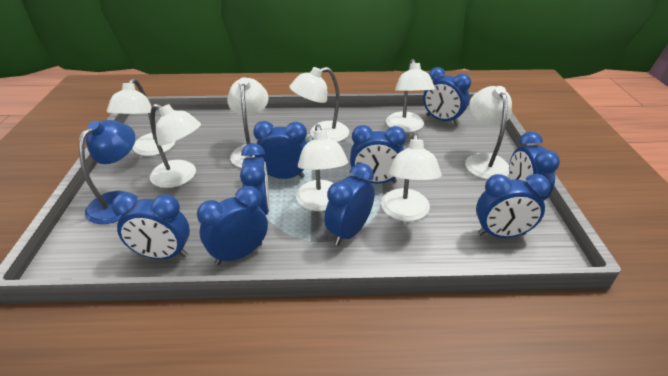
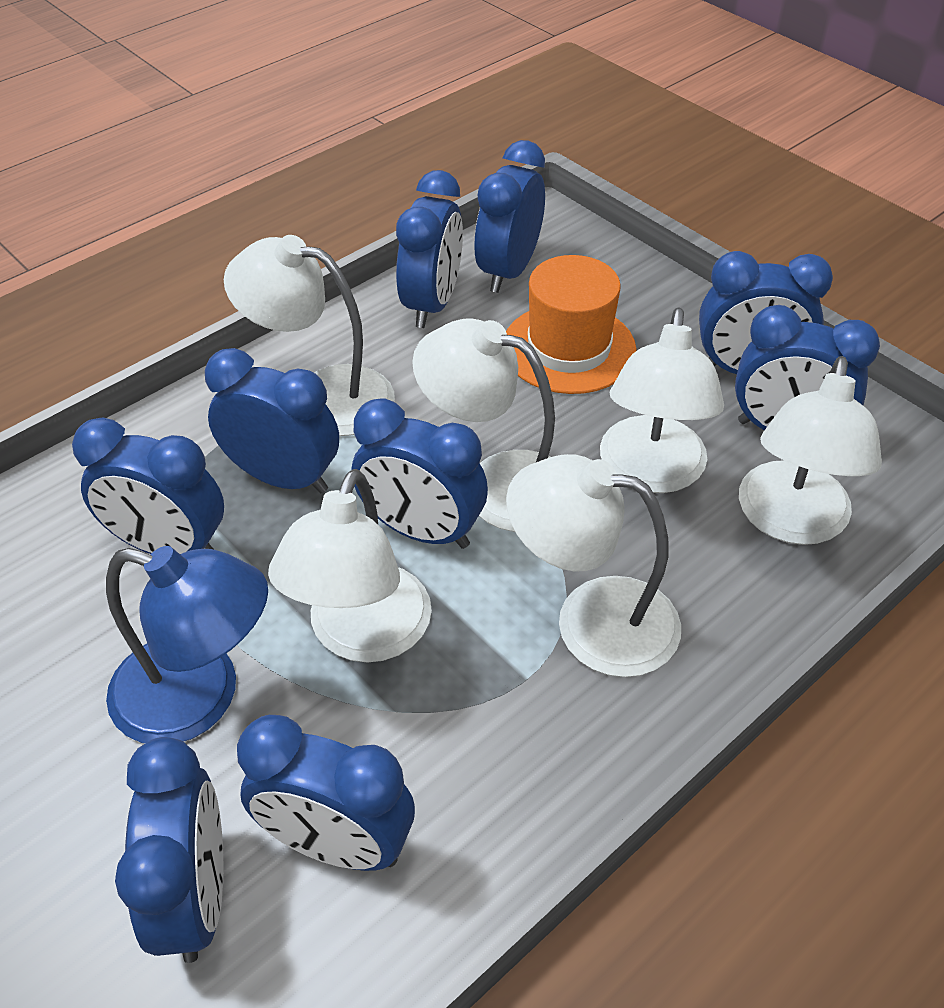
orange hat: 0 -> 1
white lamp: 8 -> 6

